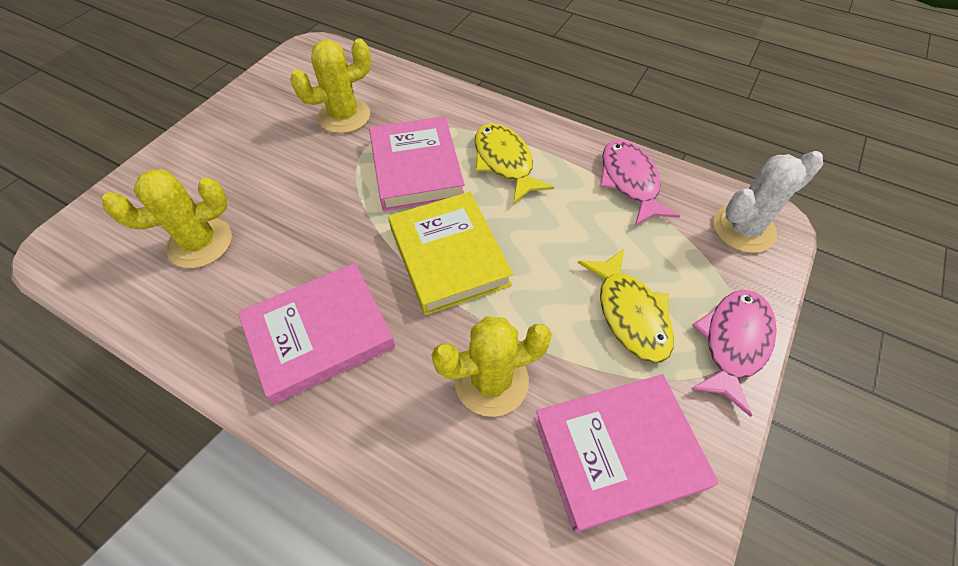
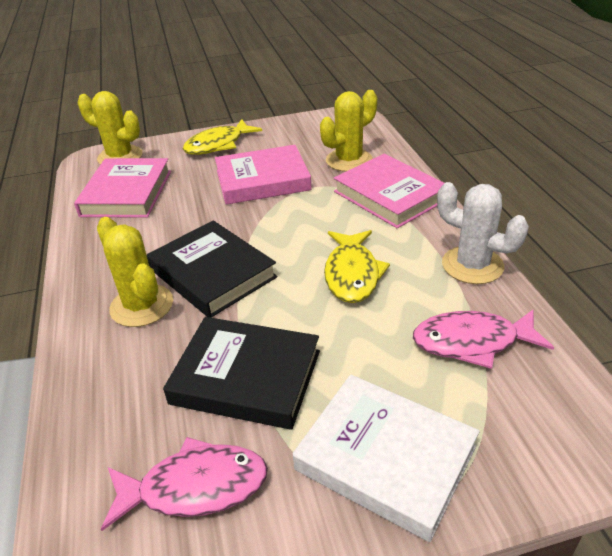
black book: 0 -> 2
white book: 0 -> 1
yellow book: 1 -> 0

